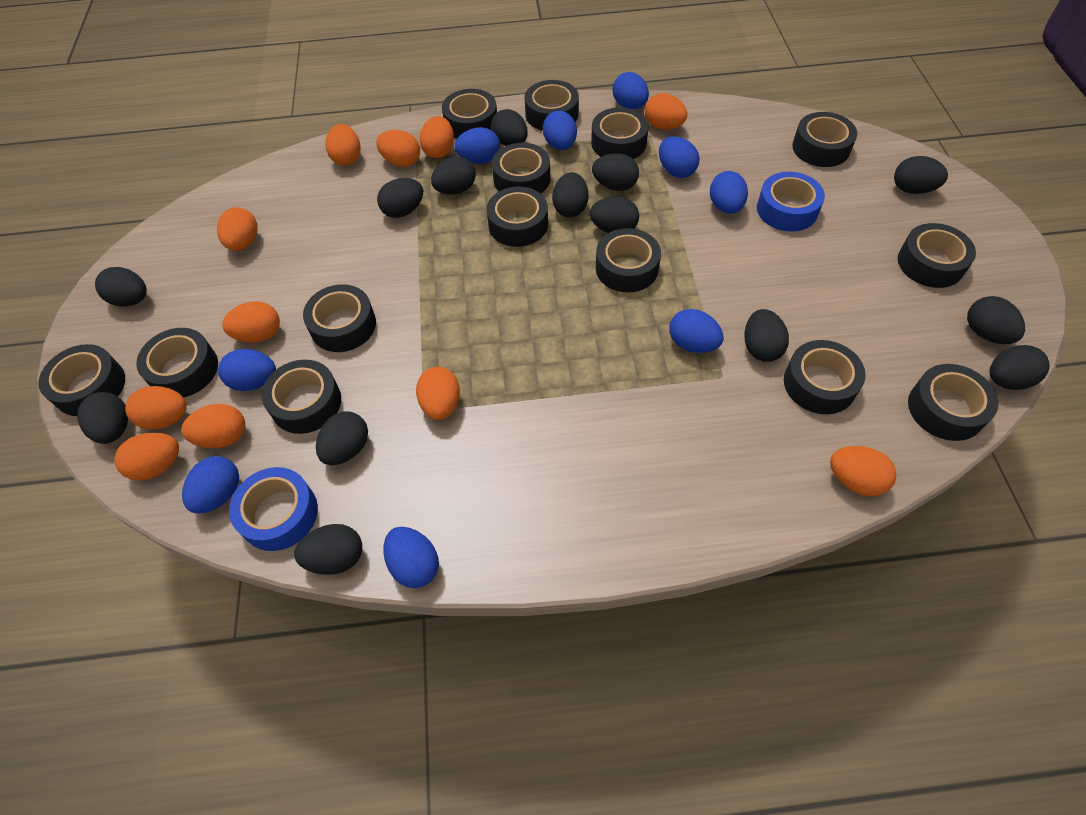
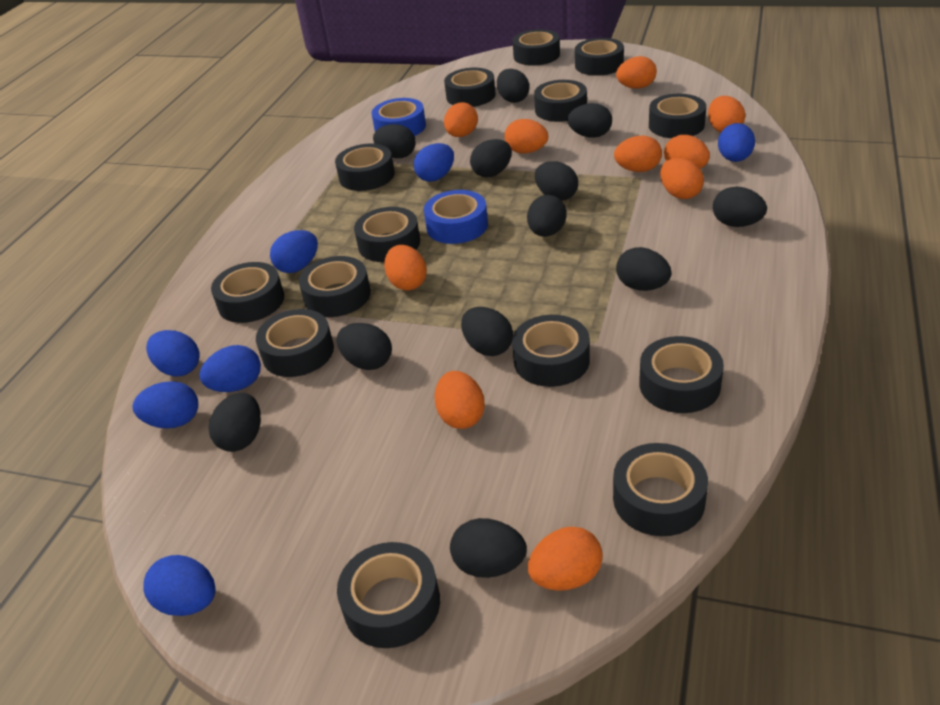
black egg: 14 -> 12
blue egg: 9 -> 7
orange egg: 11 -> 10

